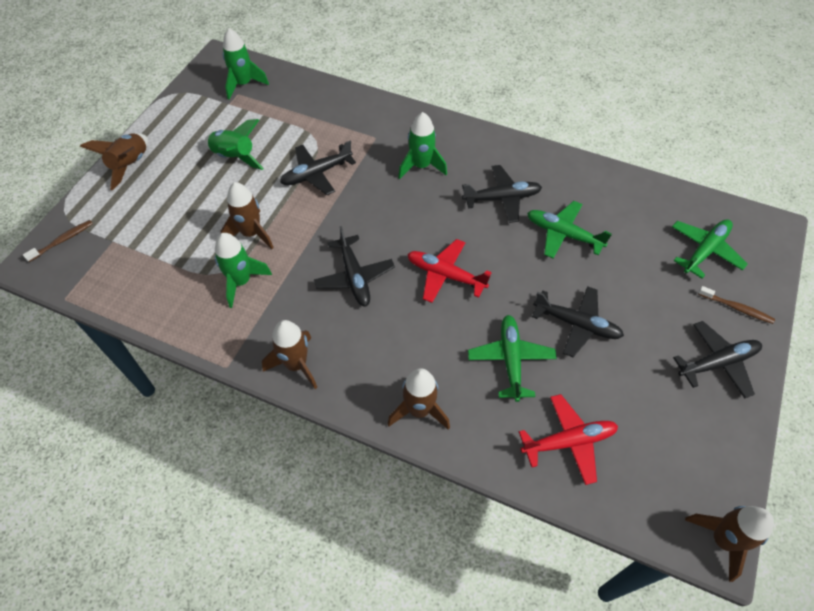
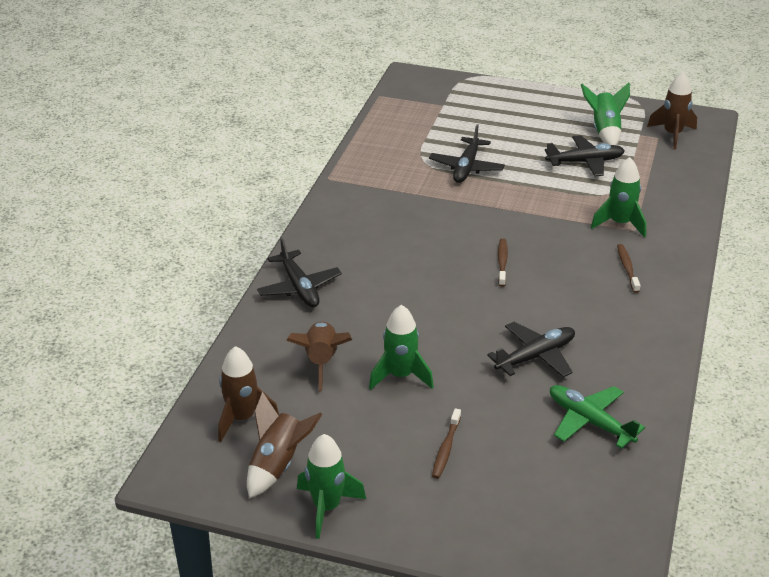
black plane: 5 -> 4
brown rocket: 5 -> 4
brown toothbrush: 2 -> 3
green plane: 3 -> 1
red plane: 2 -> 0

